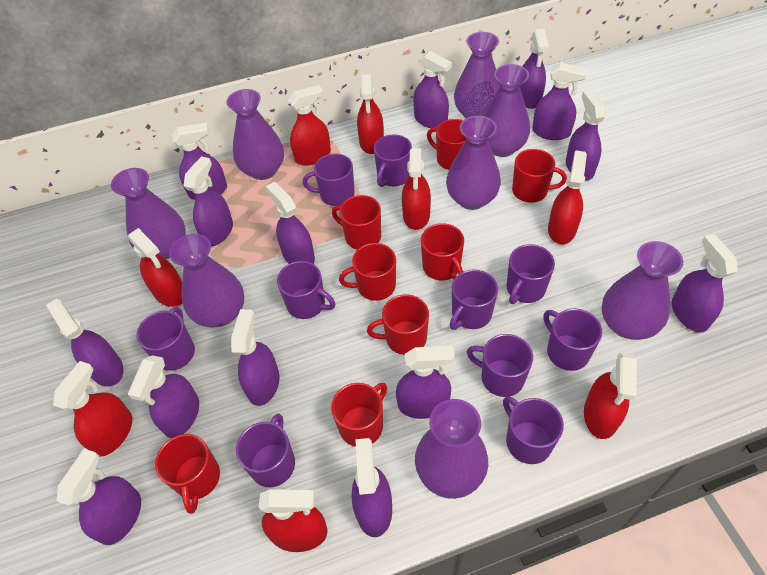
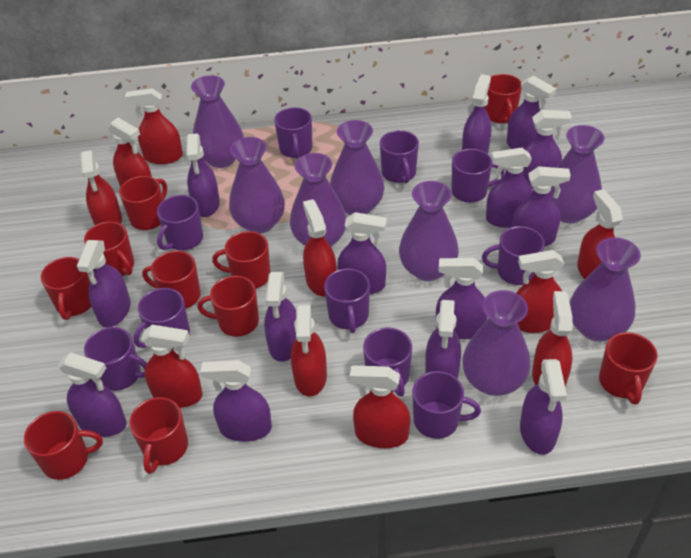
red mug: 8 -> 10
red spray bottle: 8 -> 10

